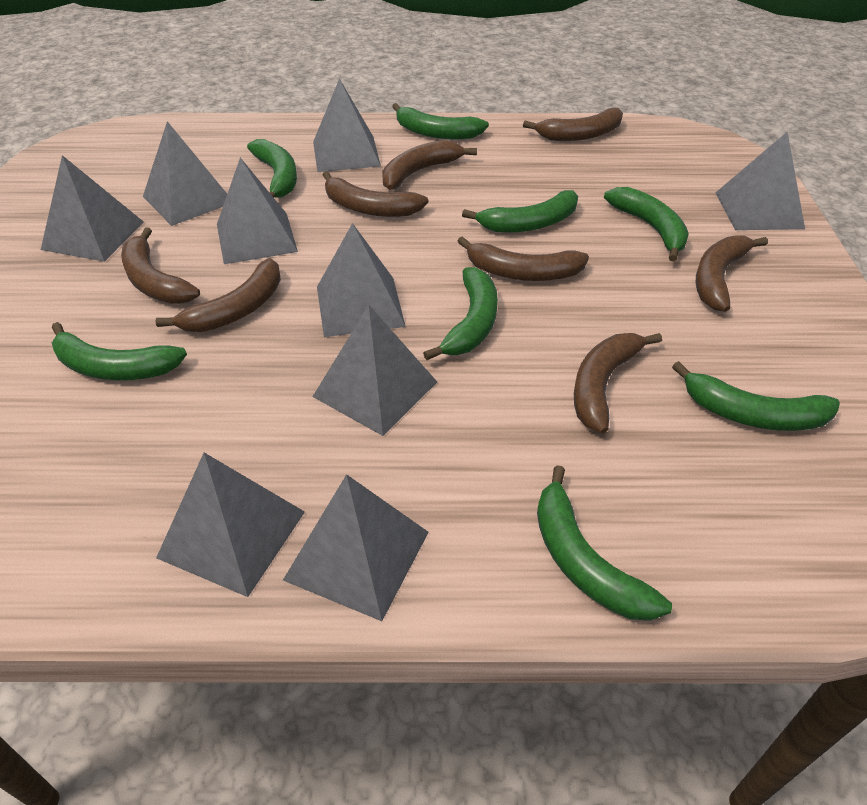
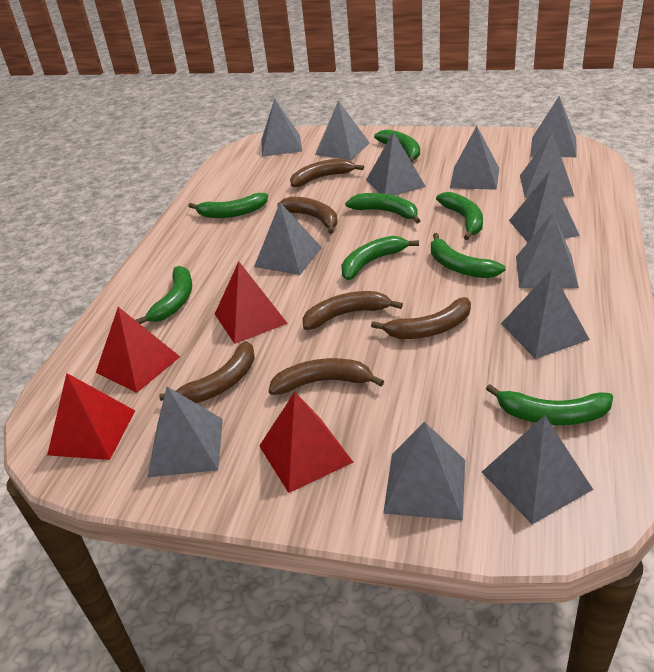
brown banana: 8 -> 6
grey pyramid: 9 -> 13
red pyramid: 0 -> 4

